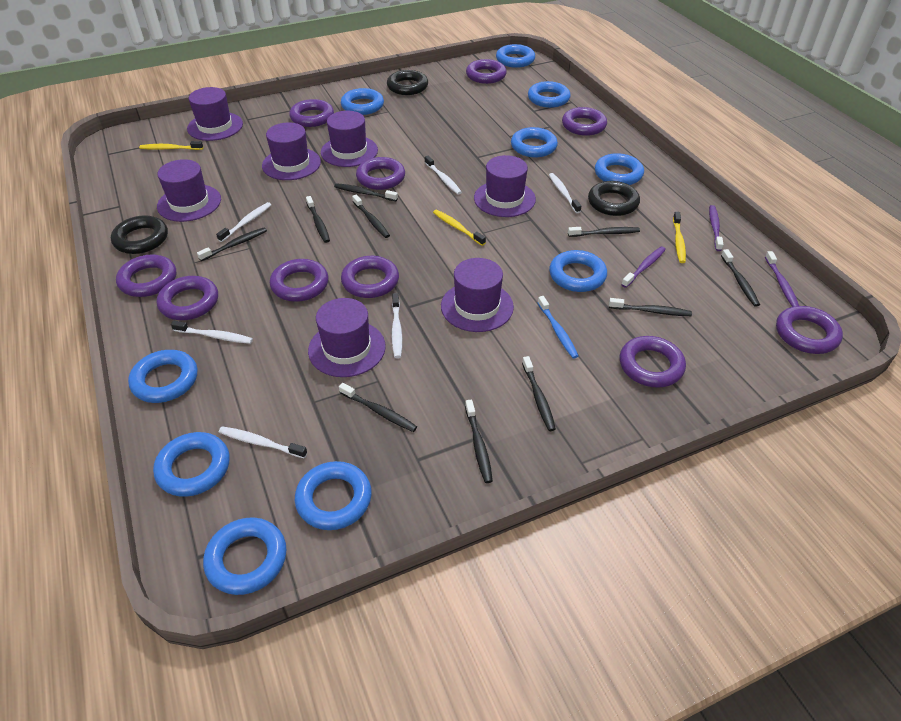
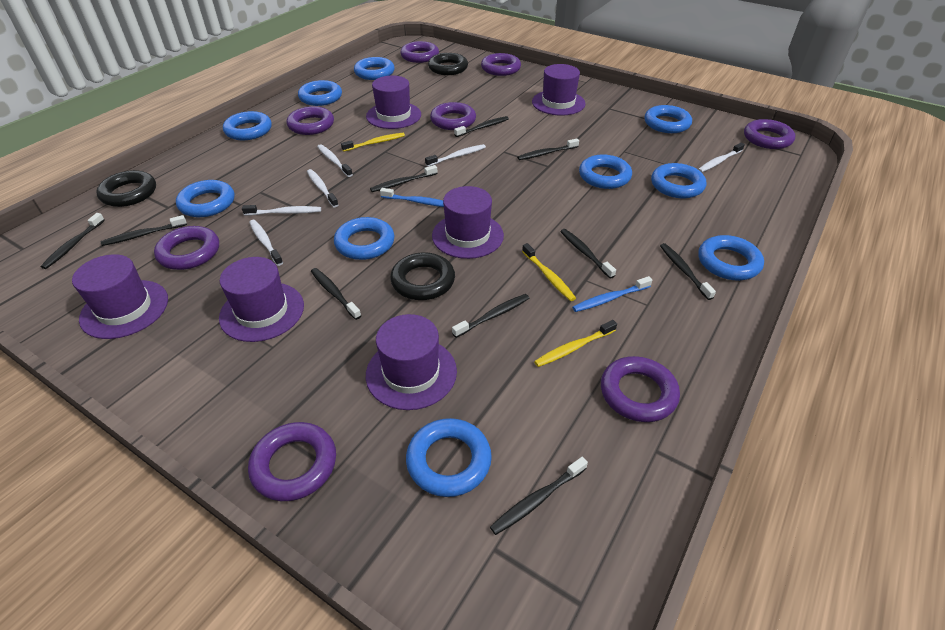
blue toothbrush: 1 -> 2
purple hat: 7 -> 6
purple ring: 10 -> 8
purple toothbrush: 3 -> 0

